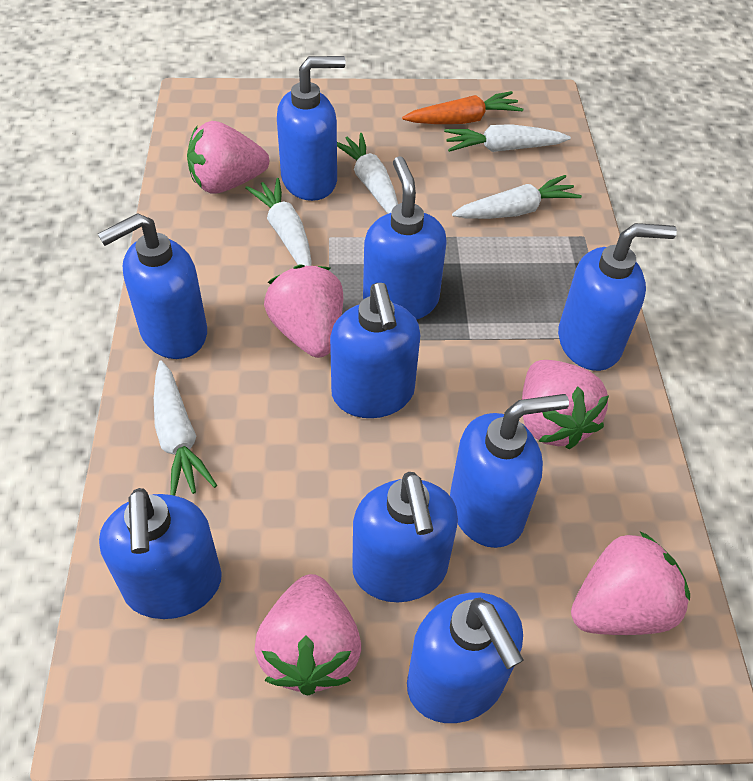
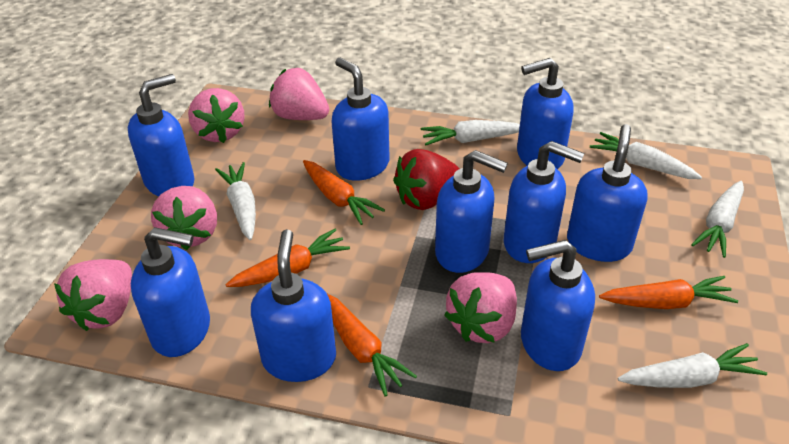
orange carrot: 1 -> 4
red strawberry: 0 -> 1

